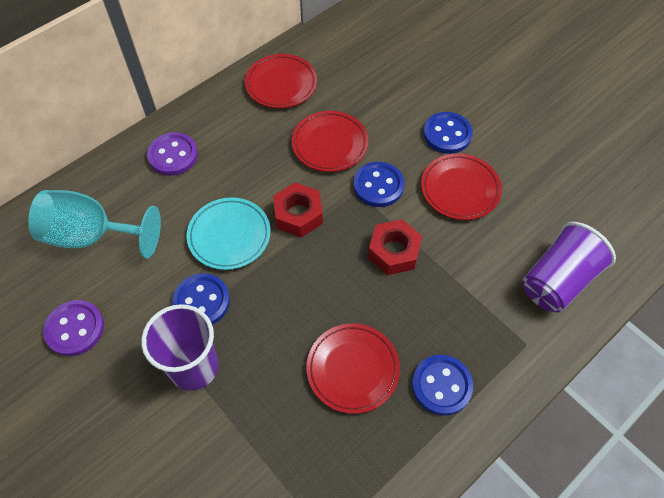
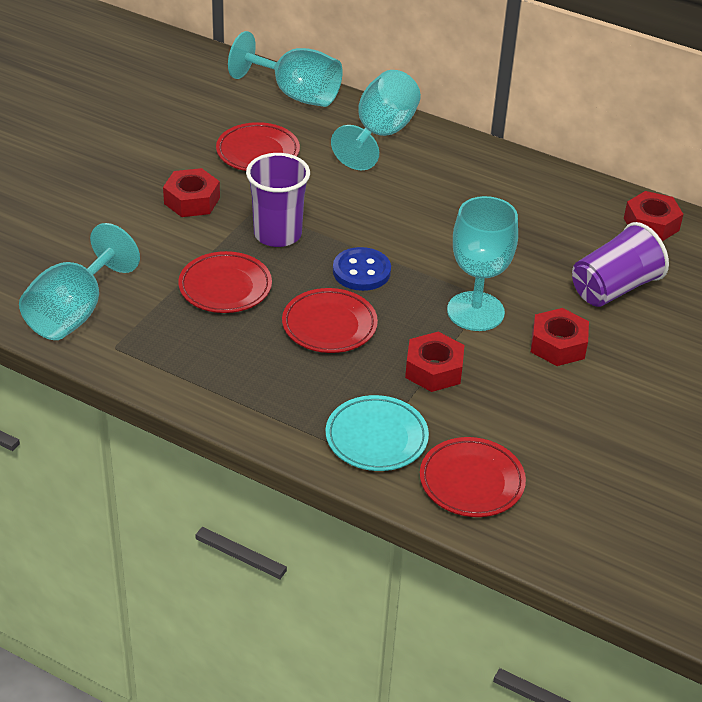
blue button: 4 -> 1
purple button: 2 -> 0
red nut: 2 -> 4
turquoise goblet: 1 -> 4

